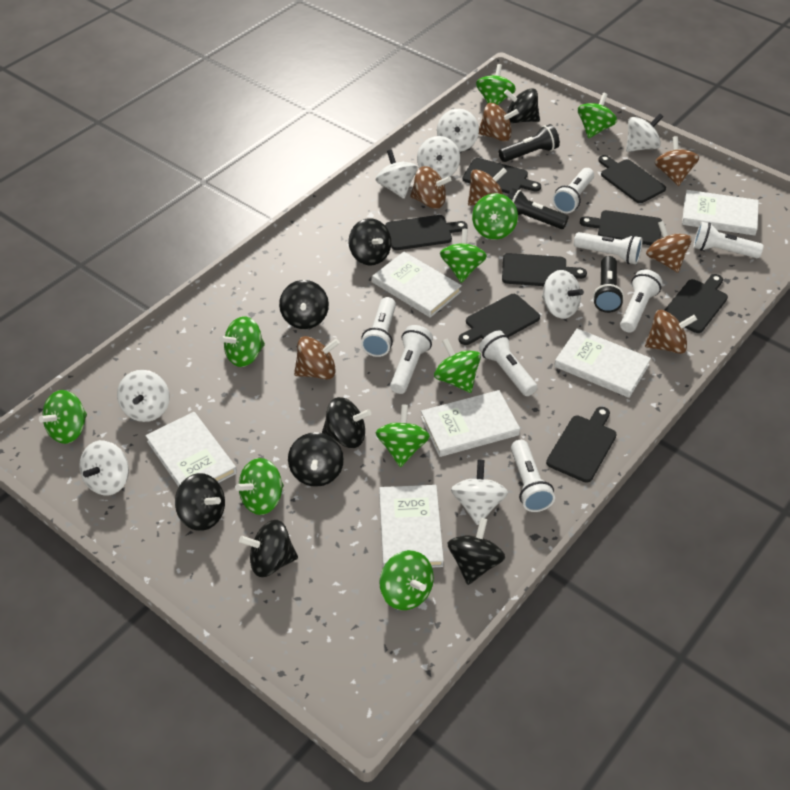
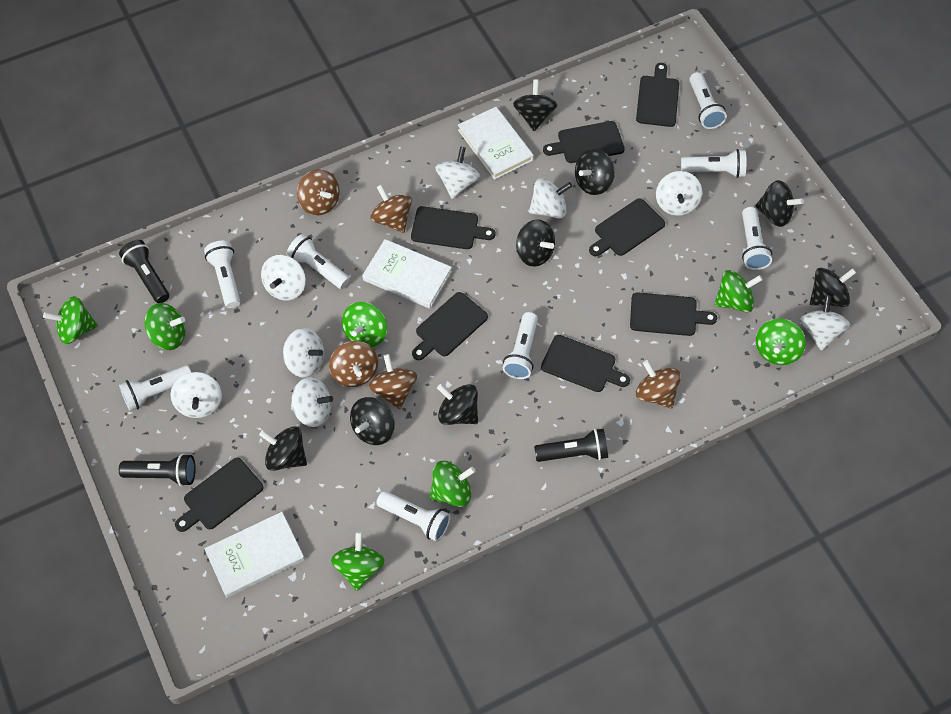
brown spinning top: 7 -> 5
green spinning top: 10 -> 7
white book: 6 -> 3

